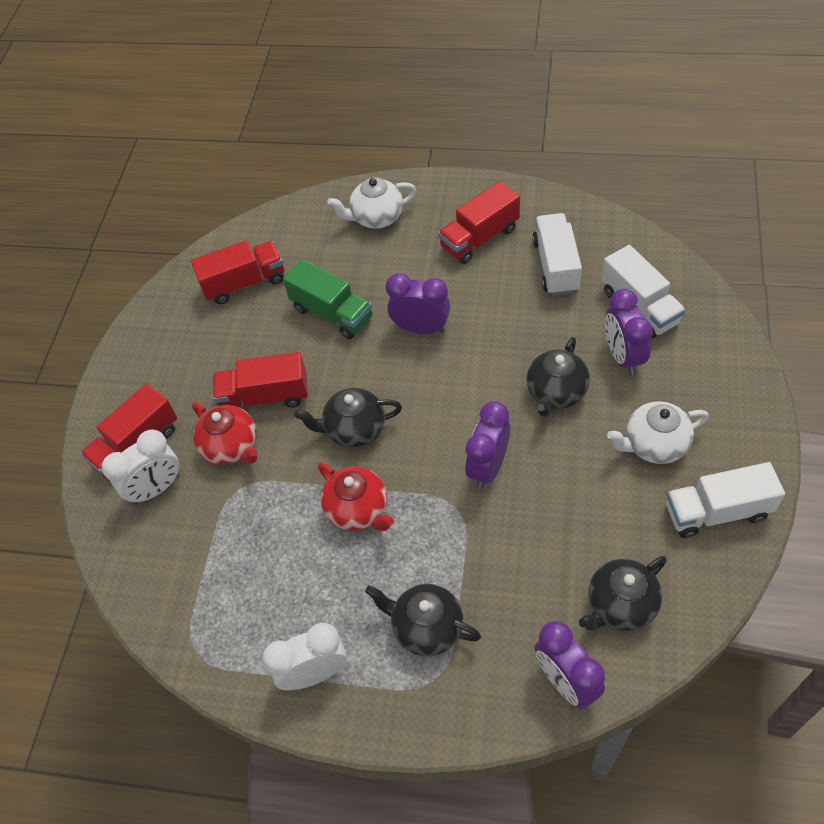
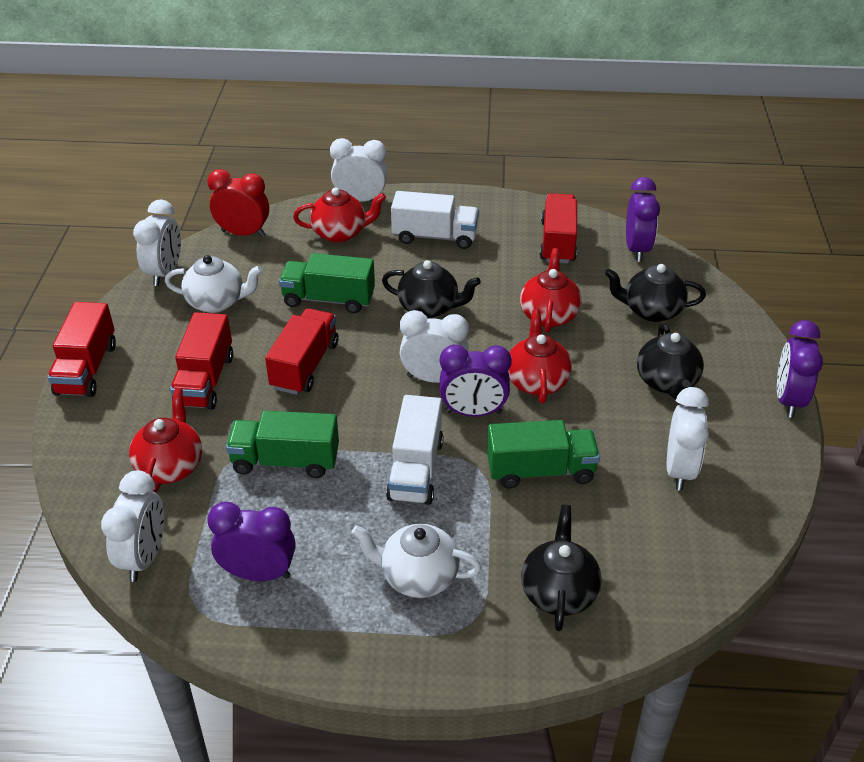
green truck: 1 -> 3
red clock: 0 -> 1
red teapot: 2 -> 4
white clock: 2 -> 5
white truck: 3 -> 2

